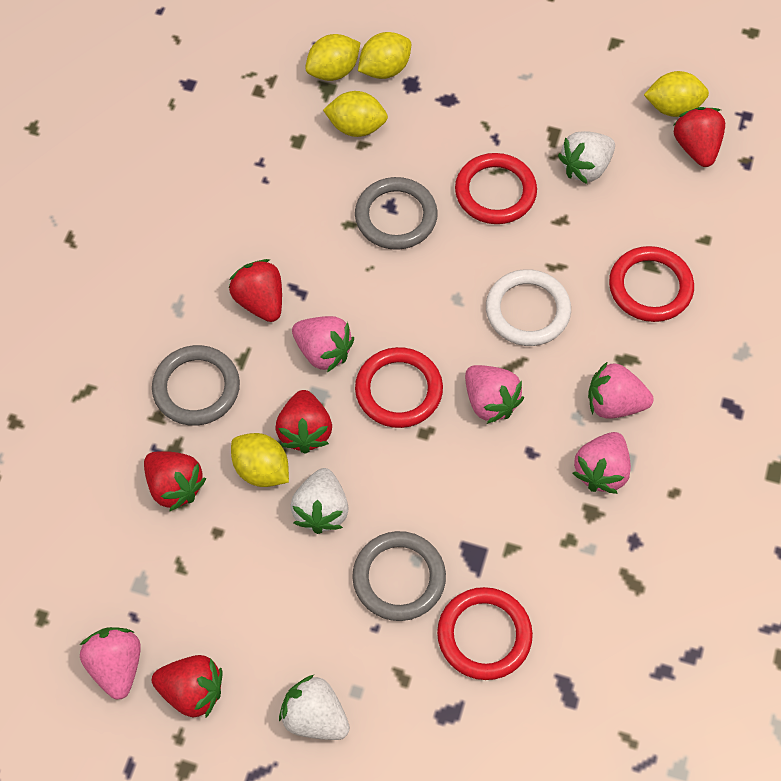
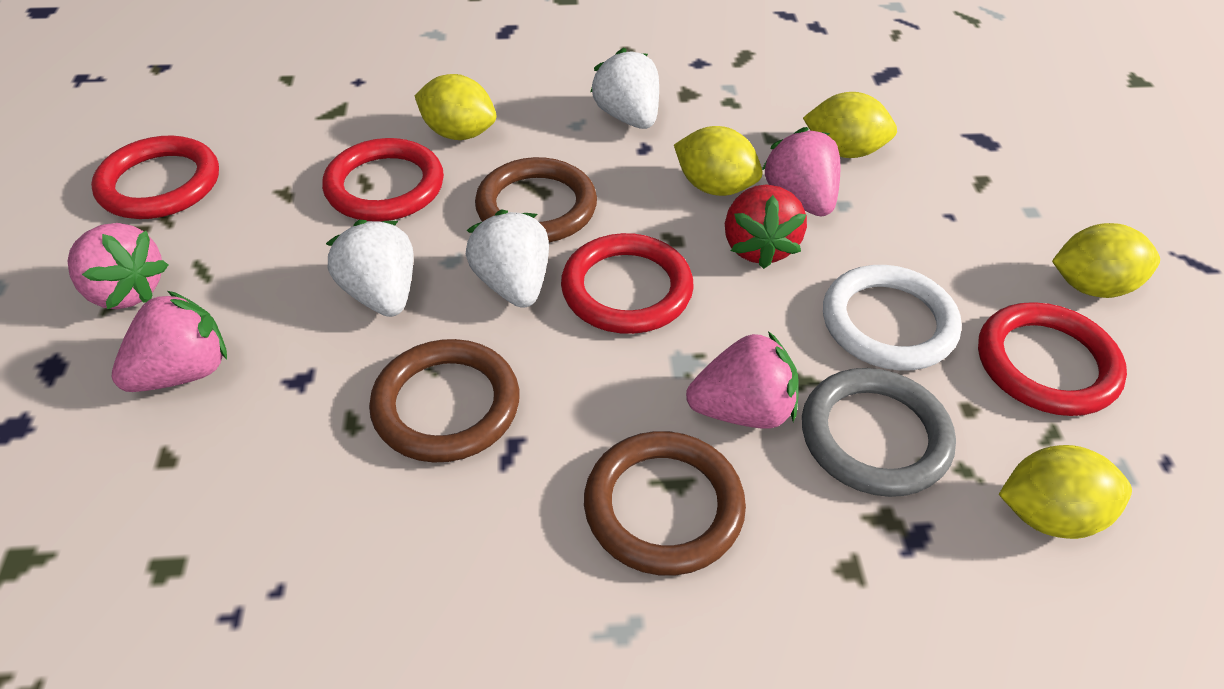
brown ring: 0 -> 3
grey ring: 3 -> 1
pink strawberry: 5 -> 4
red strawberry: 5 -> 1

